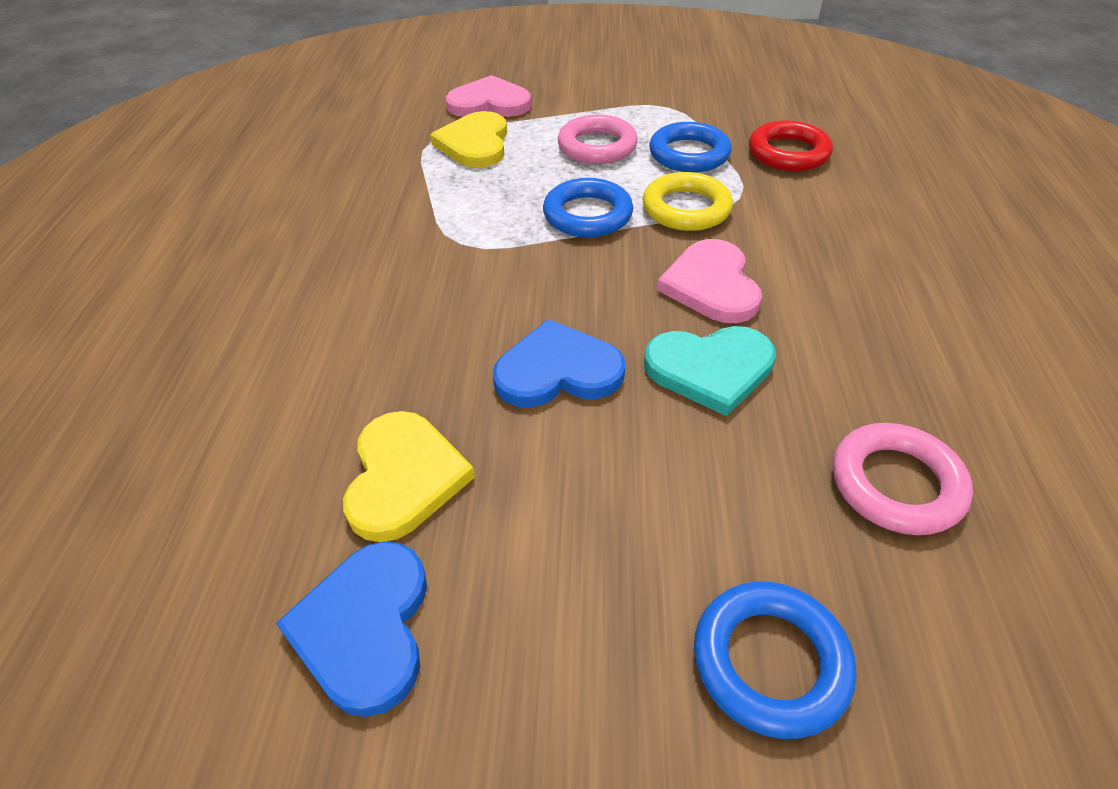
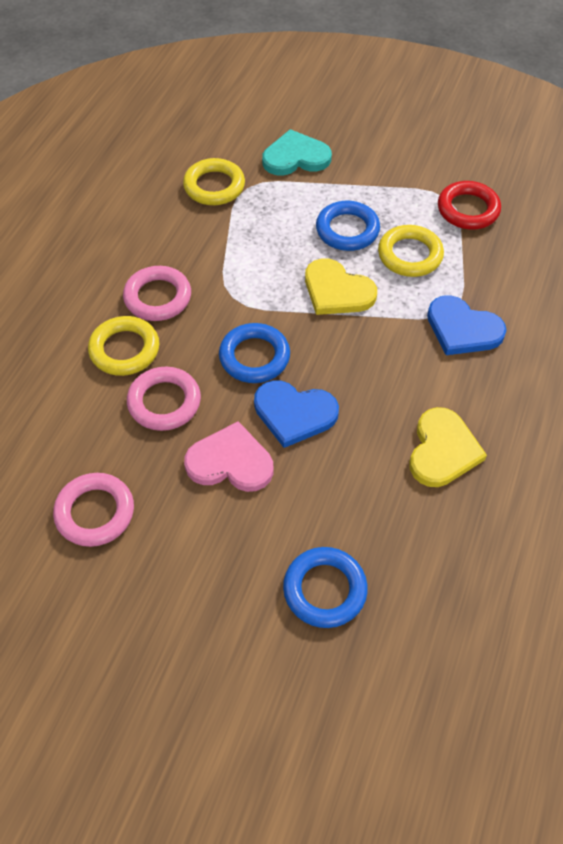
pink heart: 2 -> 1
pink ring: 2 -> 3
yellow ring: 1 -> 3

